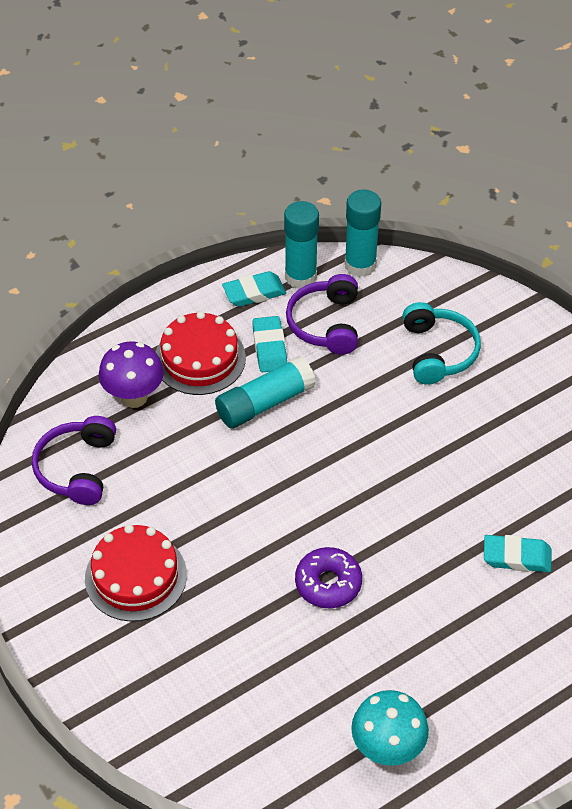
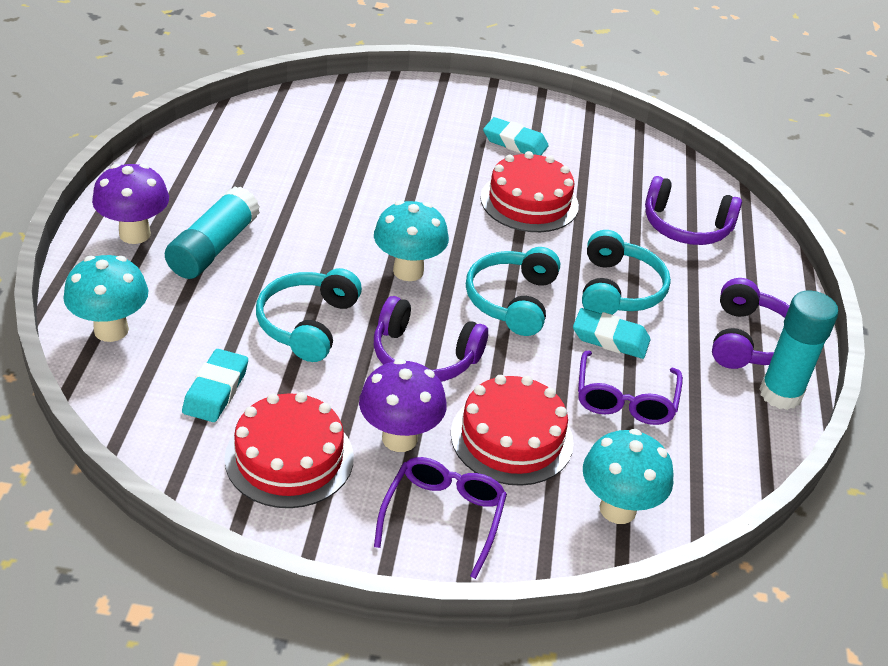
purple donut: 1 -> 0
purple glasses: 0 -> 2
purple headphones: 2 -> 3
purple mushroom: 1 -> 2
red cake: 2 -> 3
turquoise glue stick: 3 -> 2
turquoise headphones: 1 -> 3
turquoise mushroom: 1 -> 3

